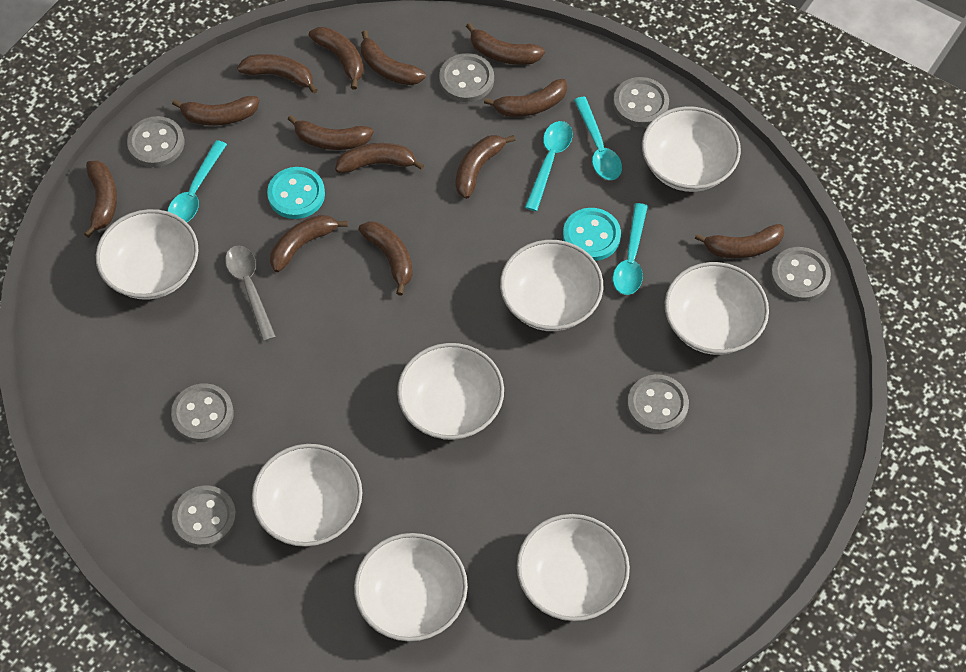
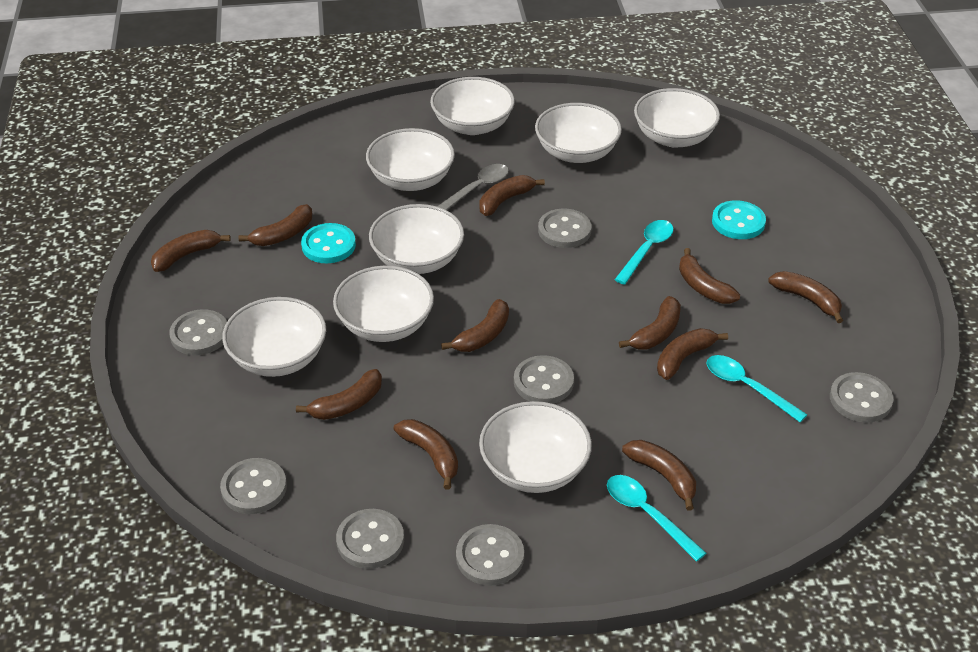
brown banana: 13 -> 11
turquoise spoon: 4 -> 3

